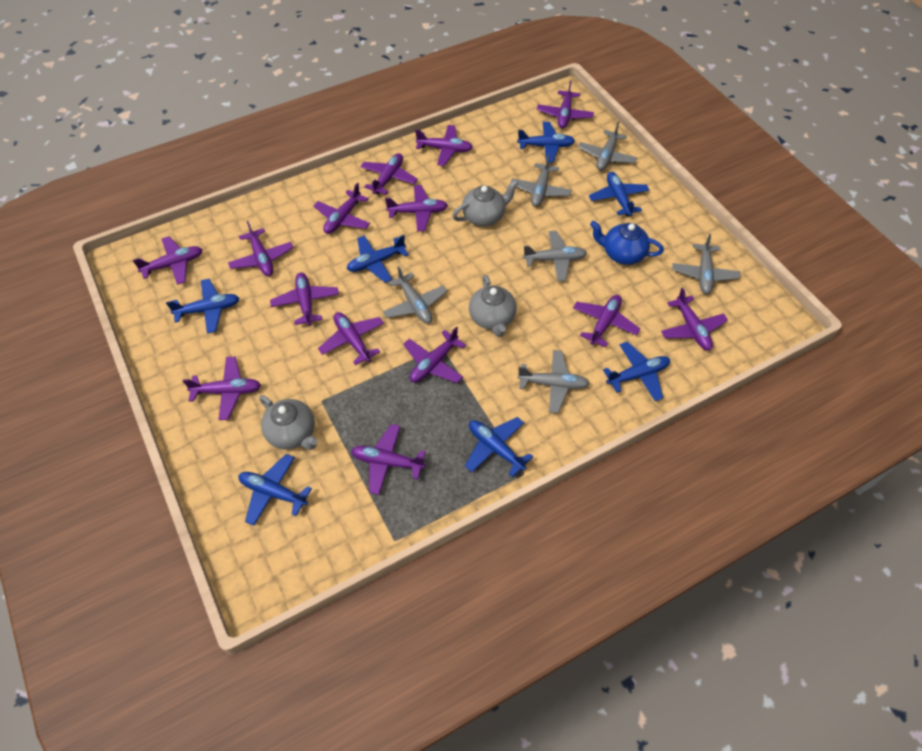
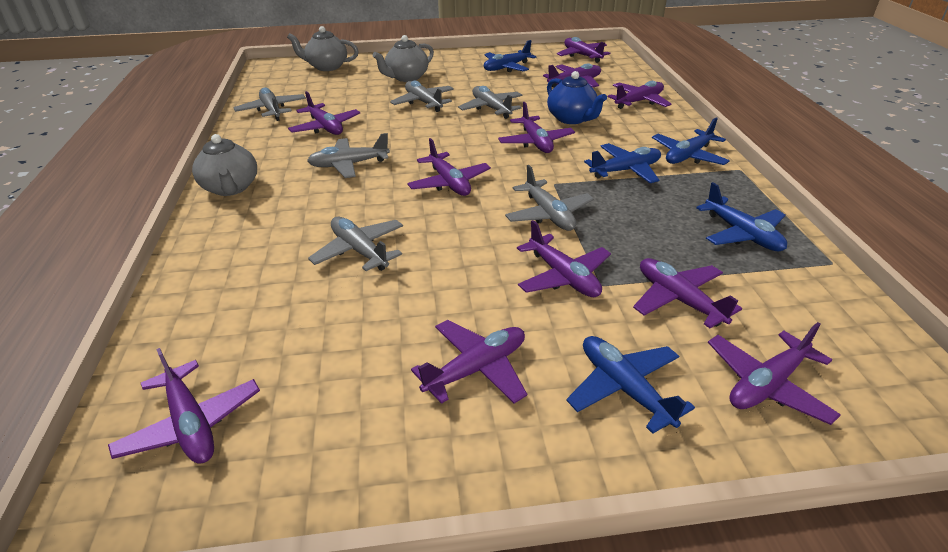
blue plane: 7 -> 5
purple plane: 14 -> 11

